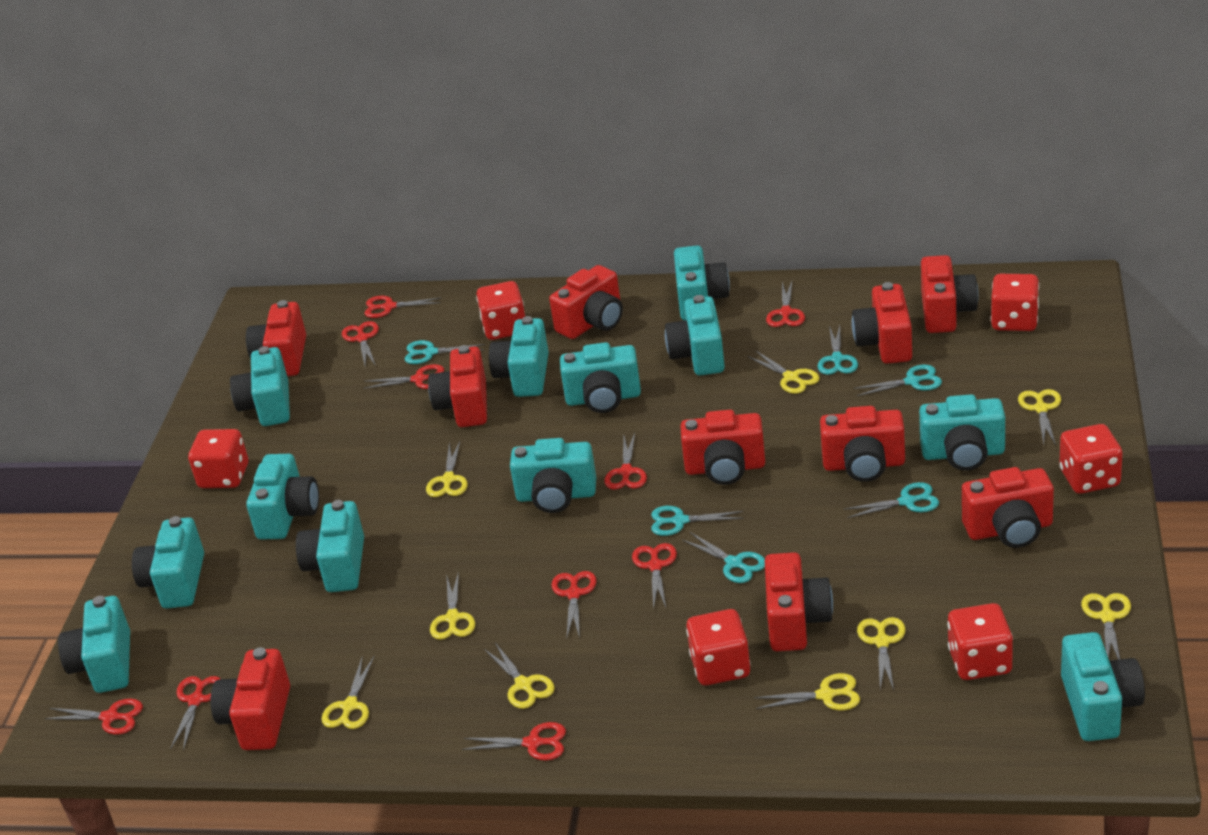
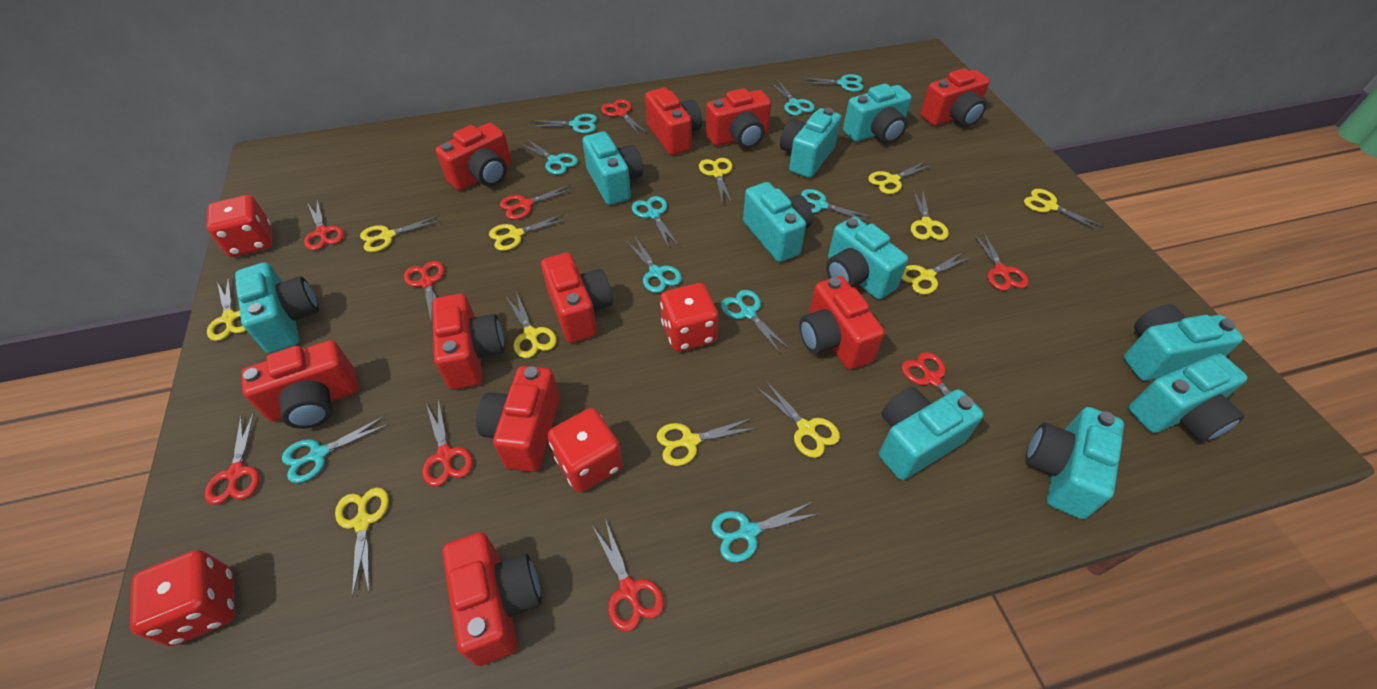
red dice: 6 -> 4
red scissors: 10 -> 9
turquoise camera: 12 -> 10
turquoise scissors: 6 -> 10
yellow scissors: 9 -> 12

